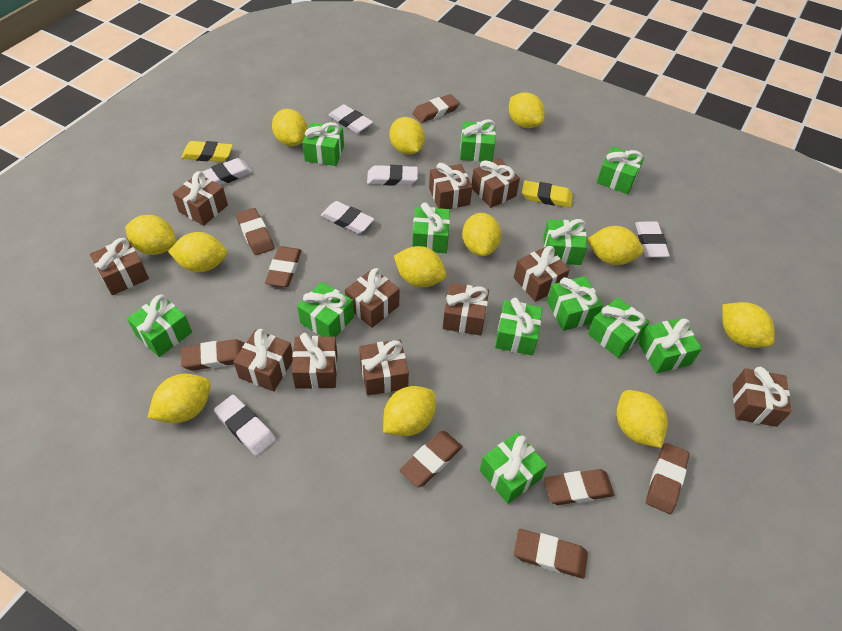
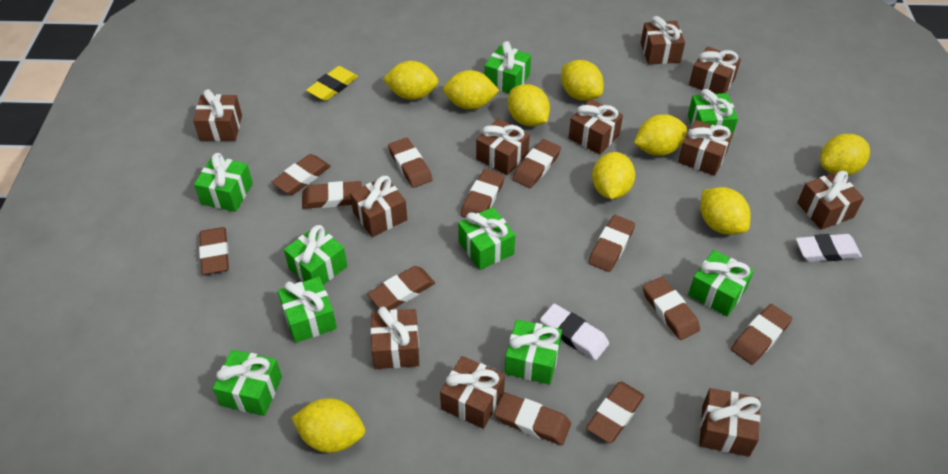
brown eraser: 8 -> 12
green gift: 12 -> 9
white eraser: 6 -> 2
yellow eraser: 2 -> 1
yellow lemon: 12 -> 9

